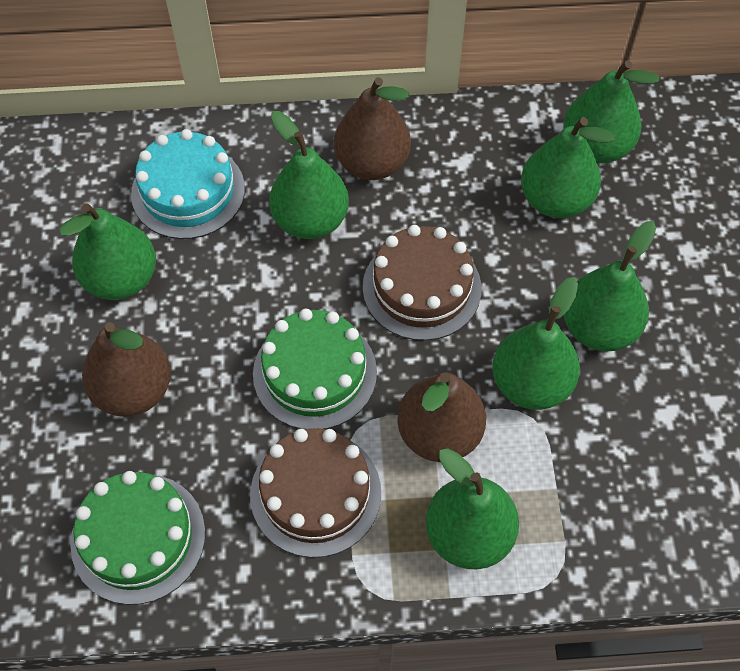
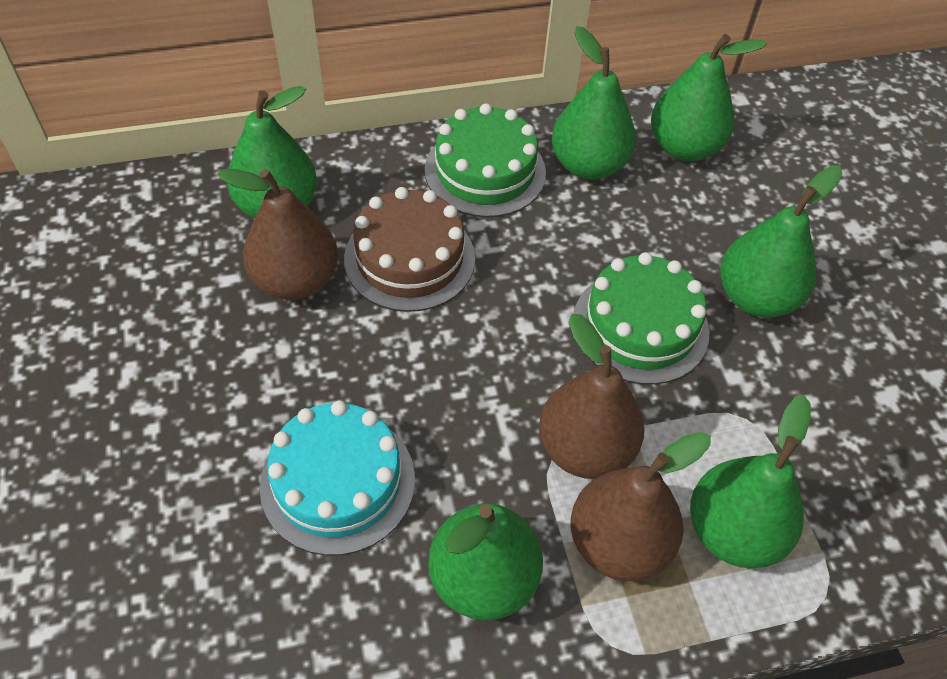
brown cake: 2 -> 1
green pear: 7 -> 6

